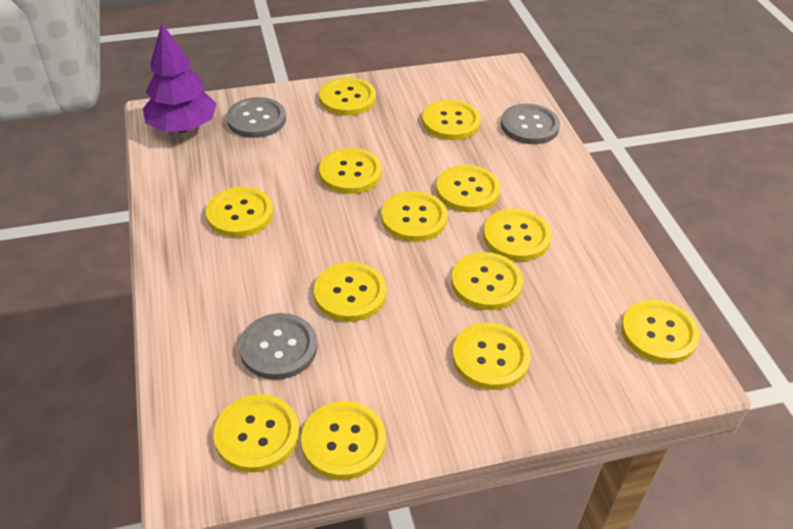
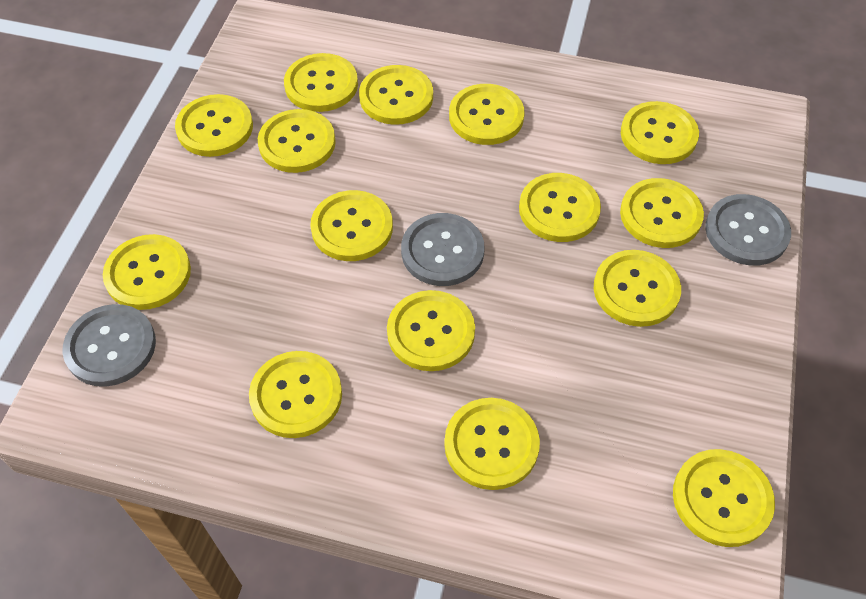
purple tree: 1 -> 0
yellow button: 13 -> 15

